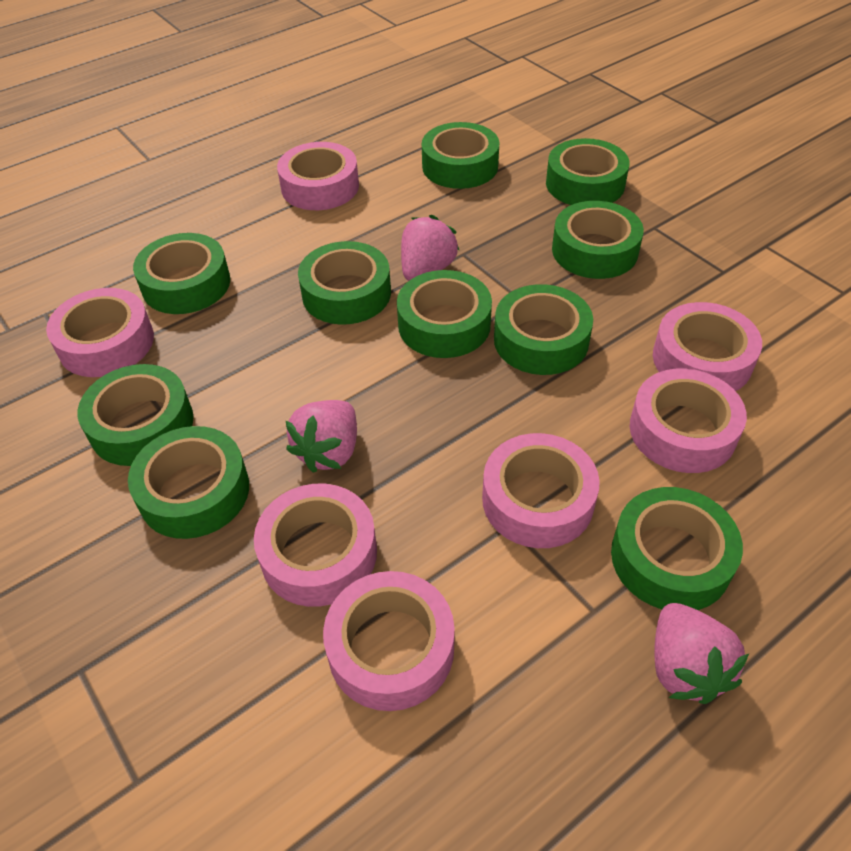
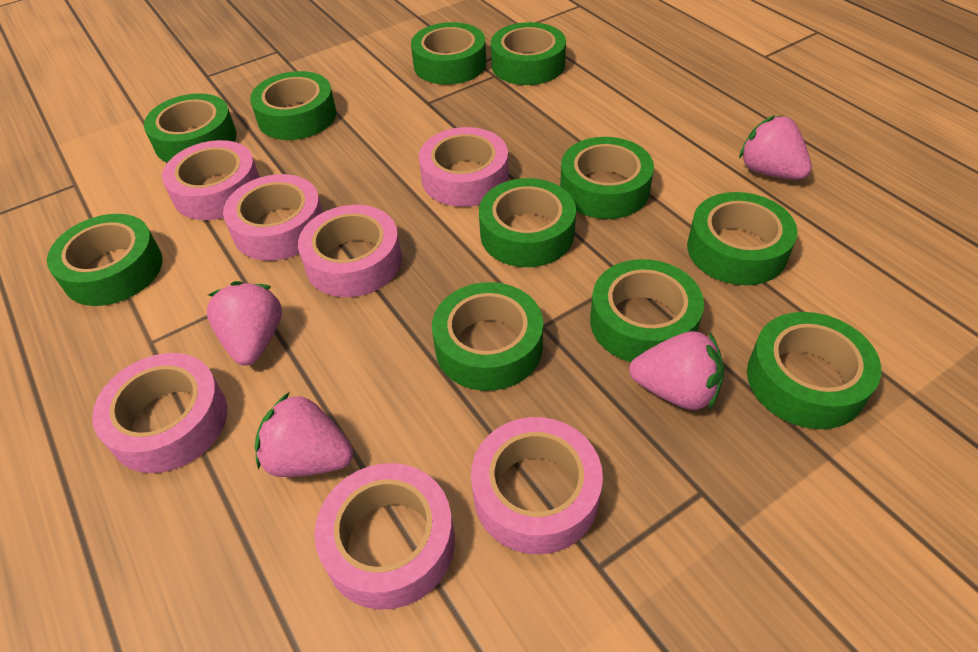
green tape: 10 -> 11
pink strawberry: 3 -> 4

